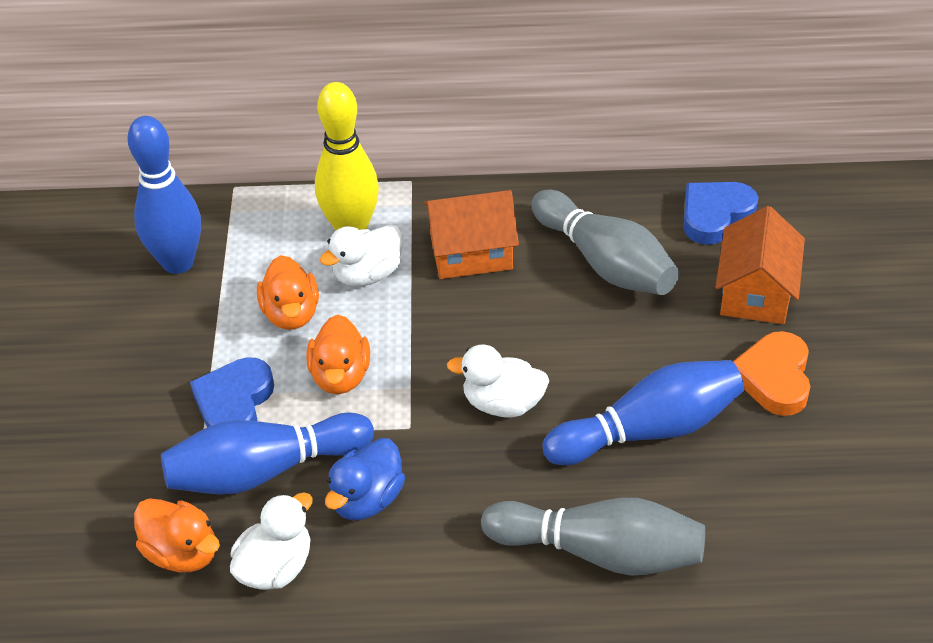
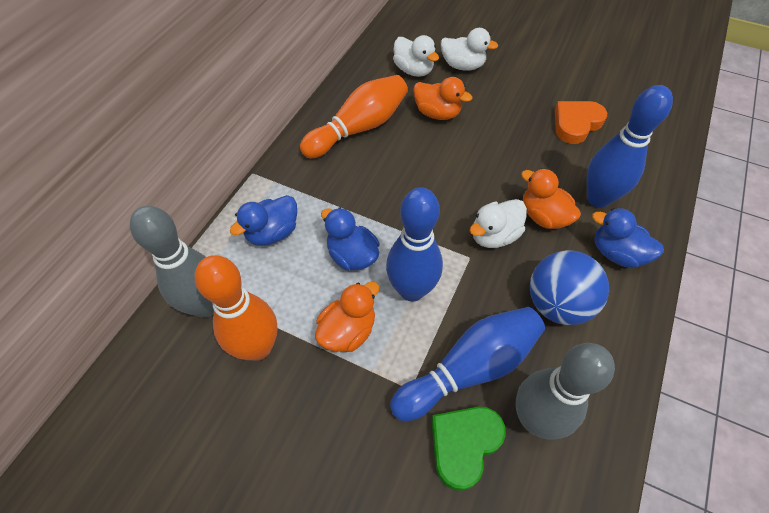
blue ball: 0 -> 1
blue duck: 1 -> 3
blue heart: 2 -> 0
green heart: 0 -> 1
orange bowling pin: 0 -> 2
orange house: 2 -> 0
yellow bowling pin: 1 -> 0

